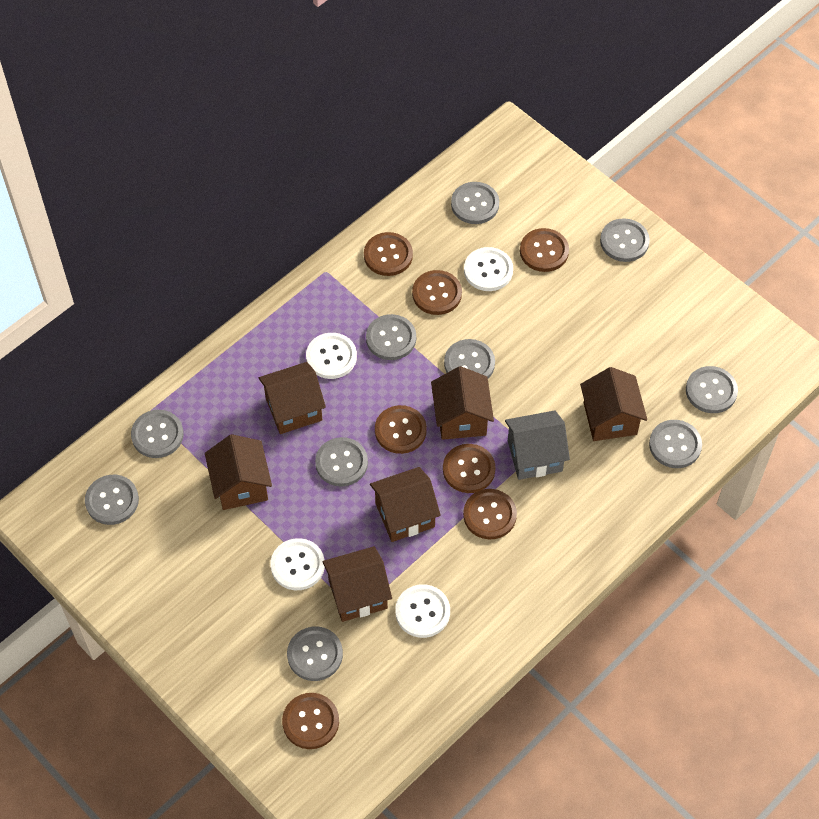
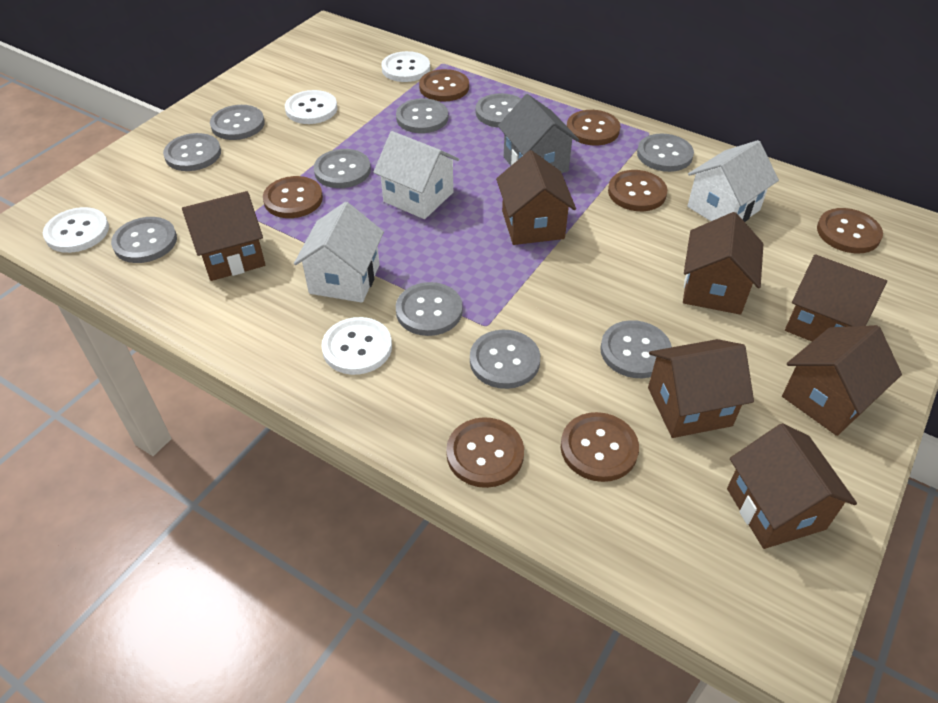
brown house: 6 -> 7
white house: 0 -> 3

